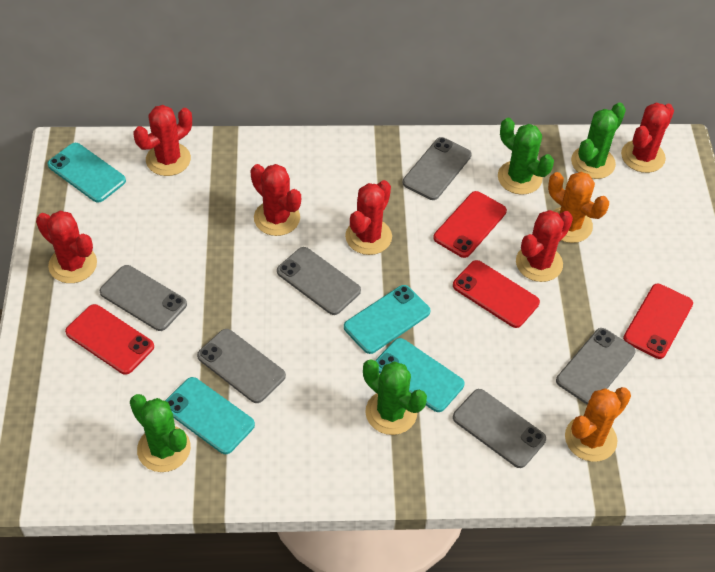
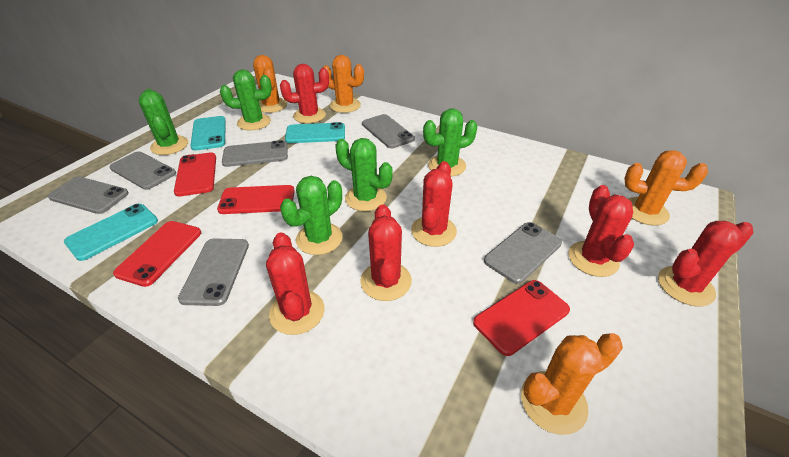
green cactus: 4 -> 5
orange cactus: 2 -> 4
turquoise phone: 4 -> 3

